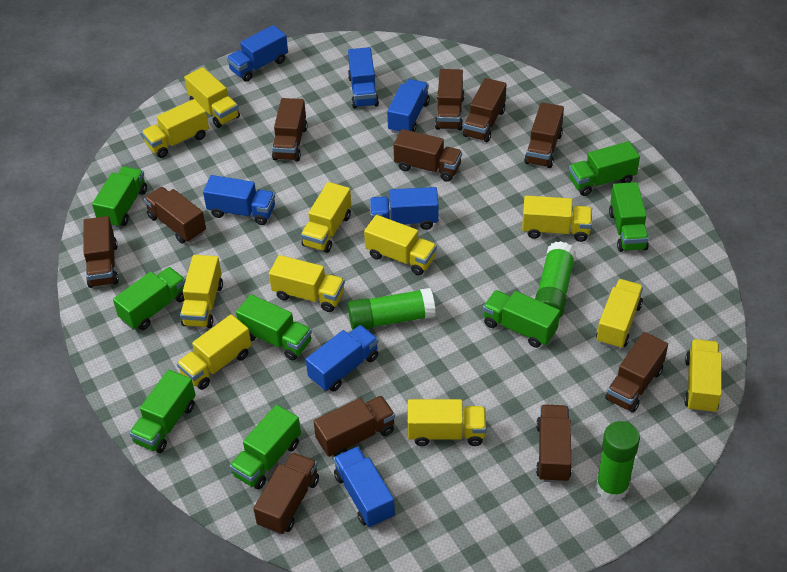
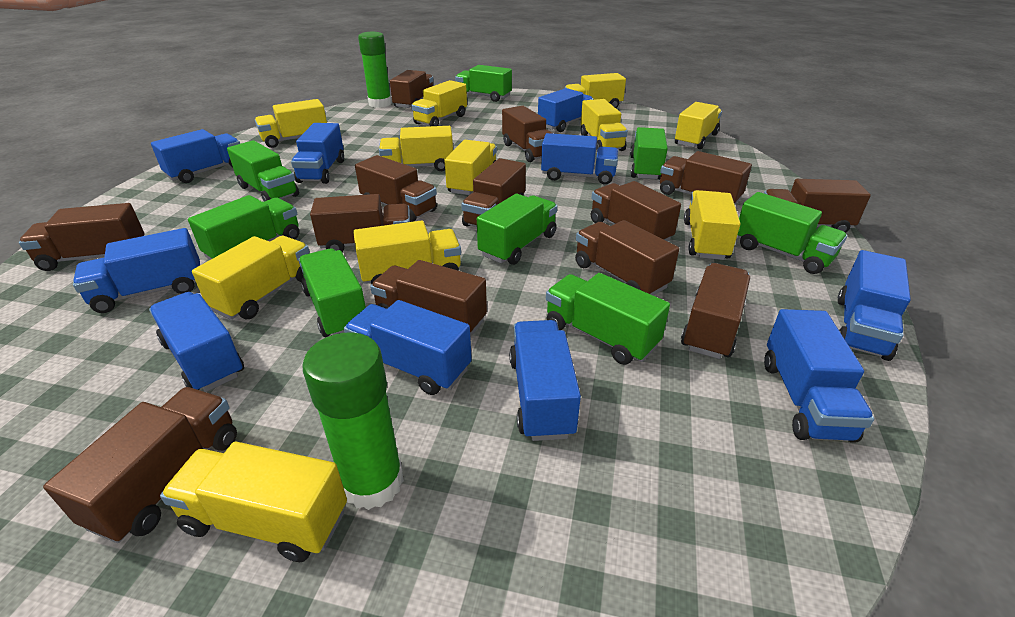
blue truck: 7 -> 10
brown truck: 11 -> 13
green glue stick: 3 -> 2

